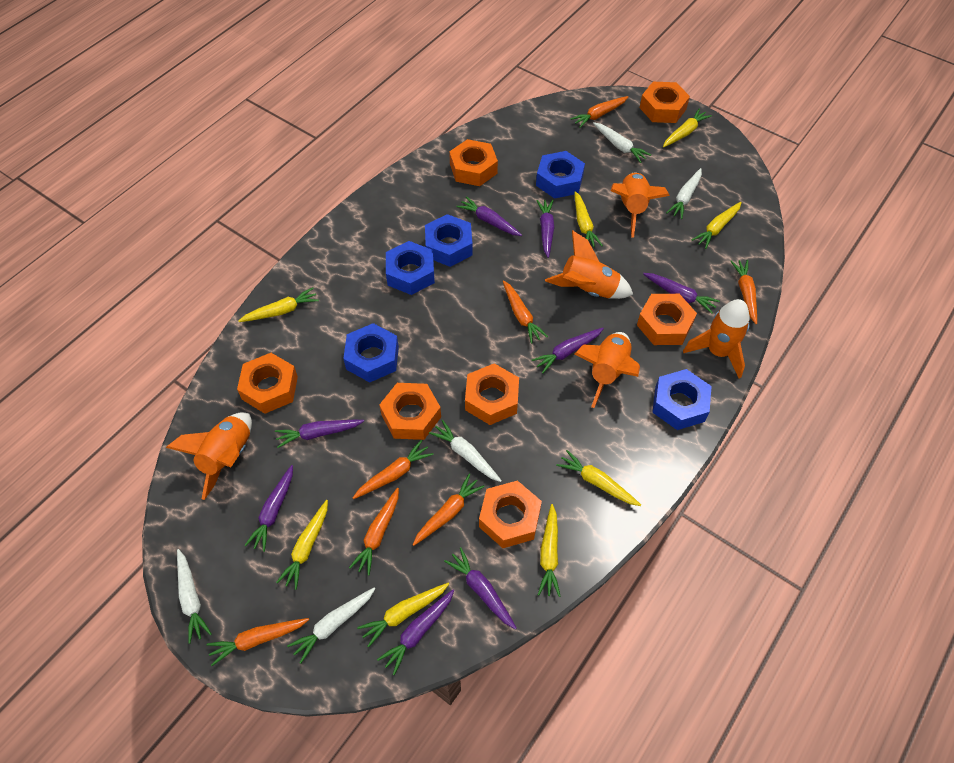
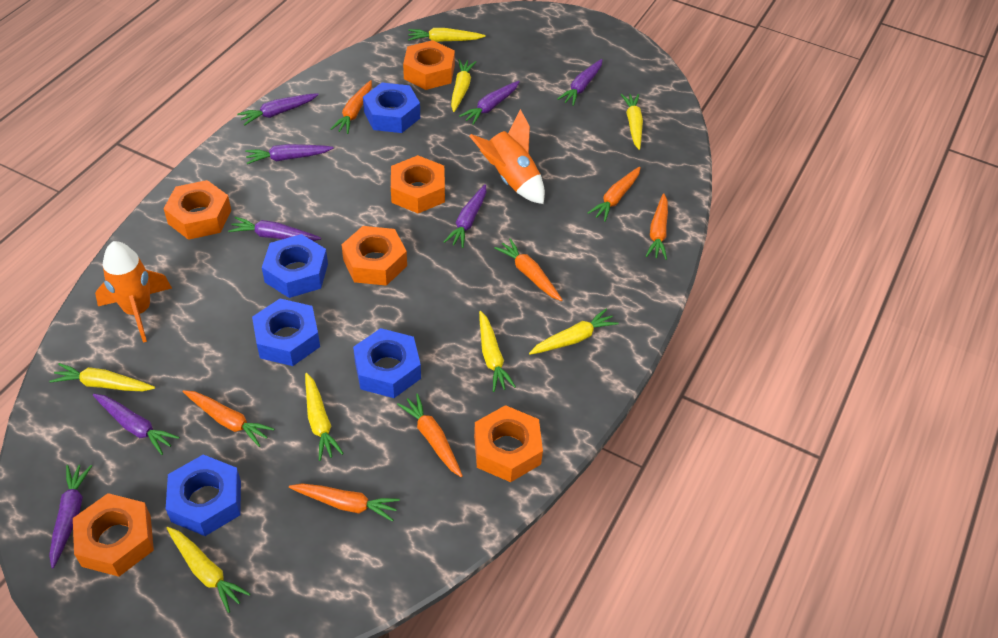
orange nut: 7 -> 6
orange rocket: 5 -> 2
white carrot: 5 -> 0

